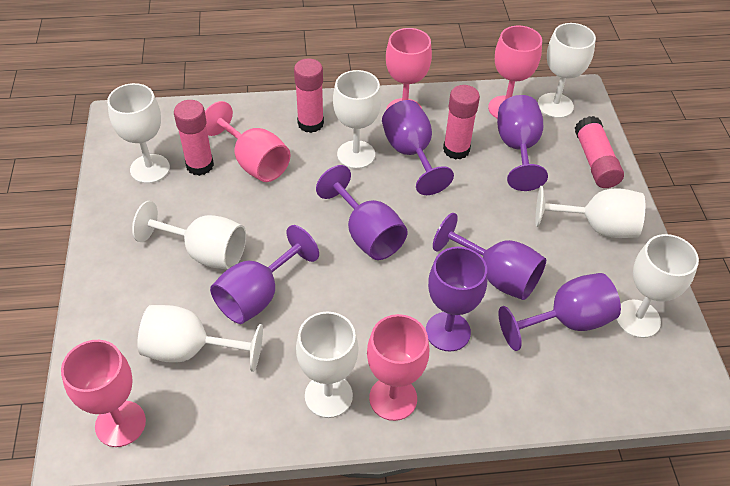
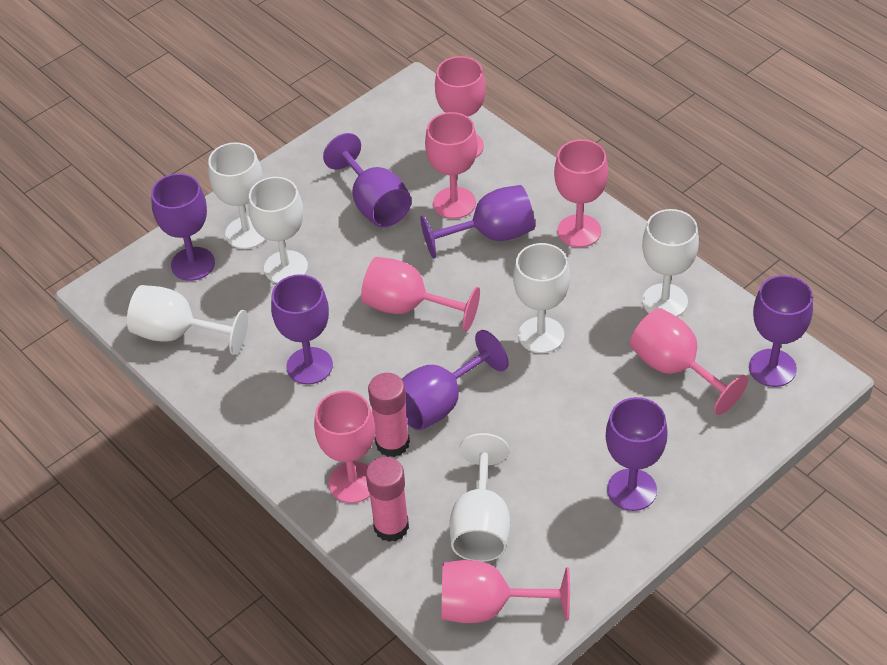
pink glue stick: 4 -> 2
pink goblet: 5 -> 7
white goblet: 8 -> 6

